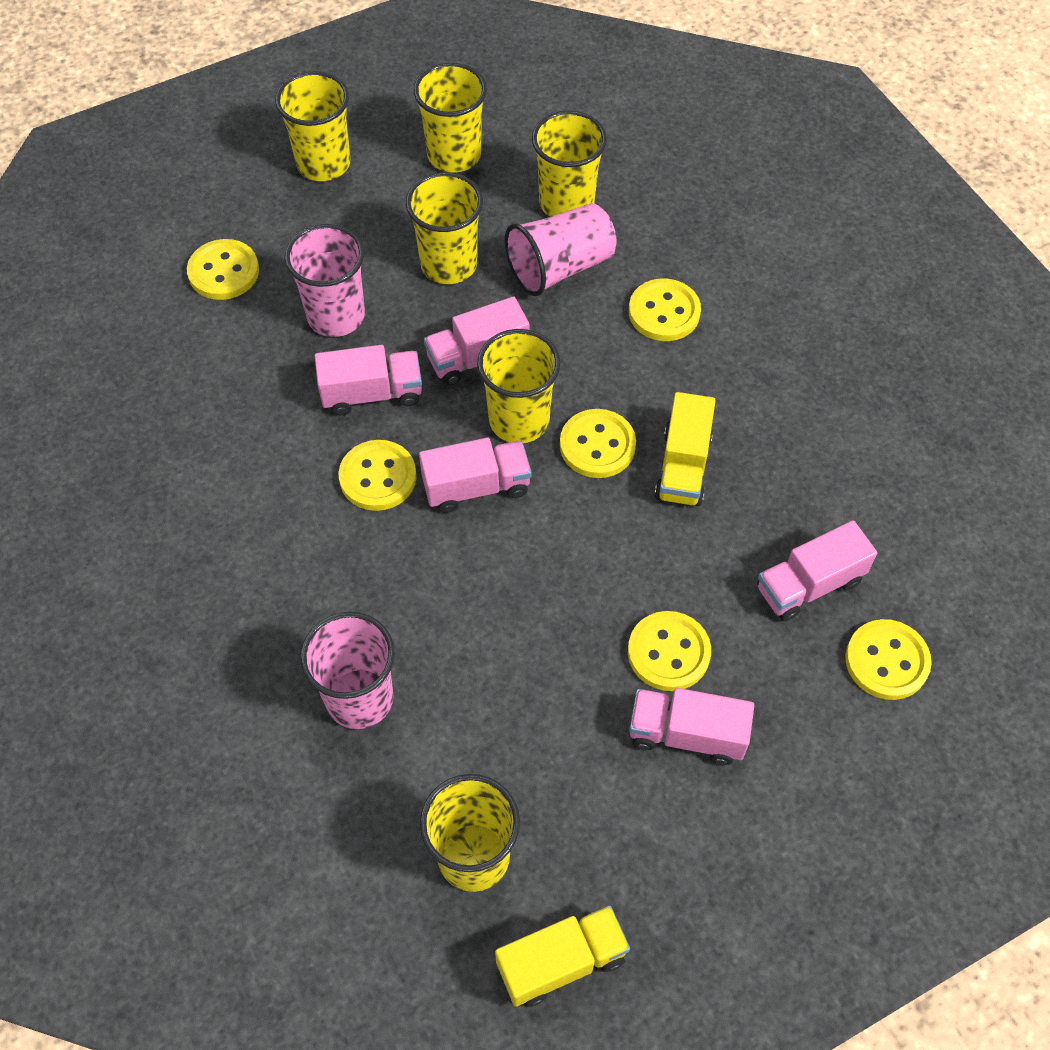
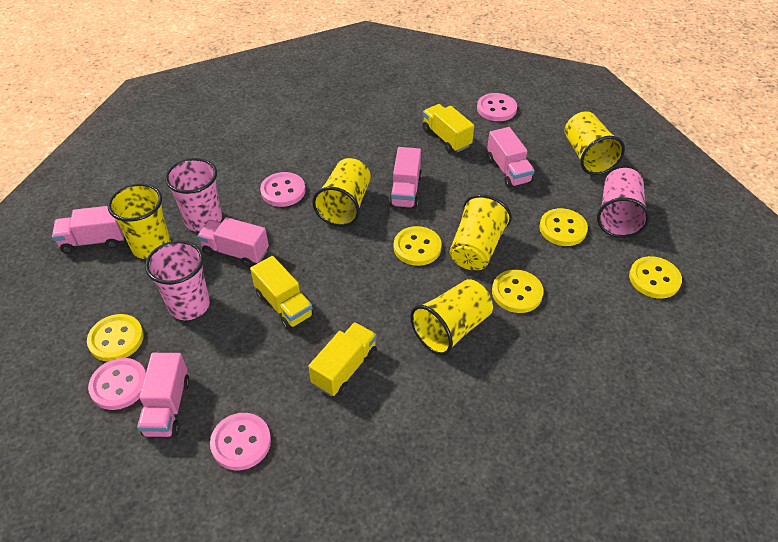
pink button: 0 -> 4
yellow button: 6 -> 5
yellow cup: 6 -> 5
yellow truck: 2 -> 3

